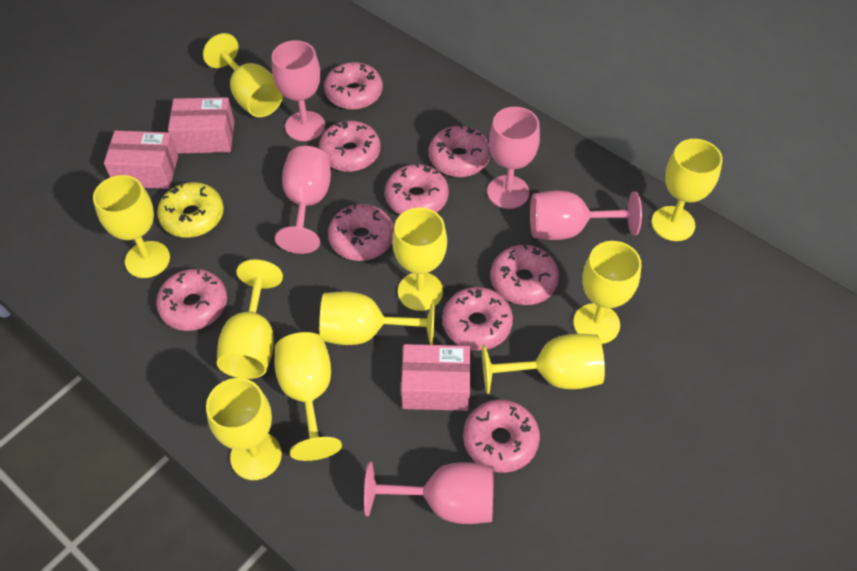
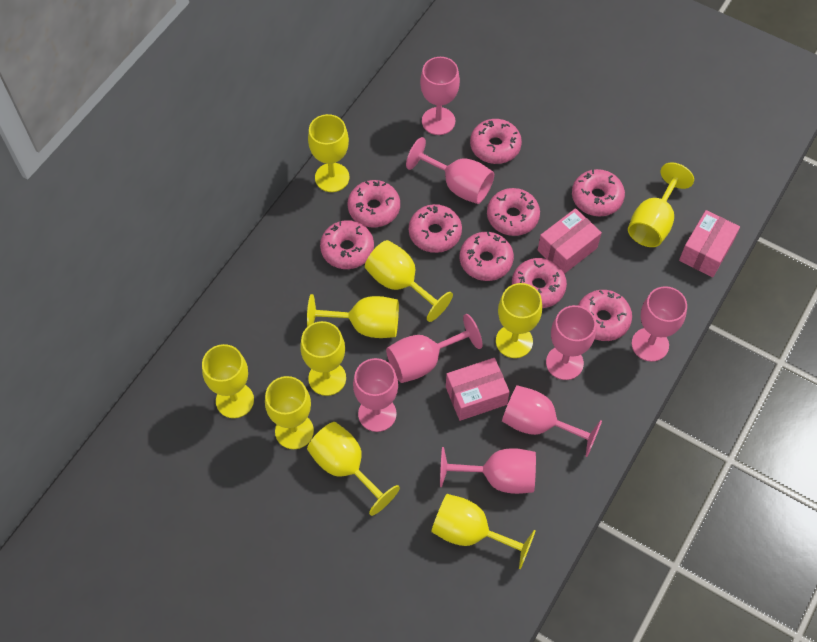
pink goblet: 5 -> 8
yellow donut: 1 -> 0

